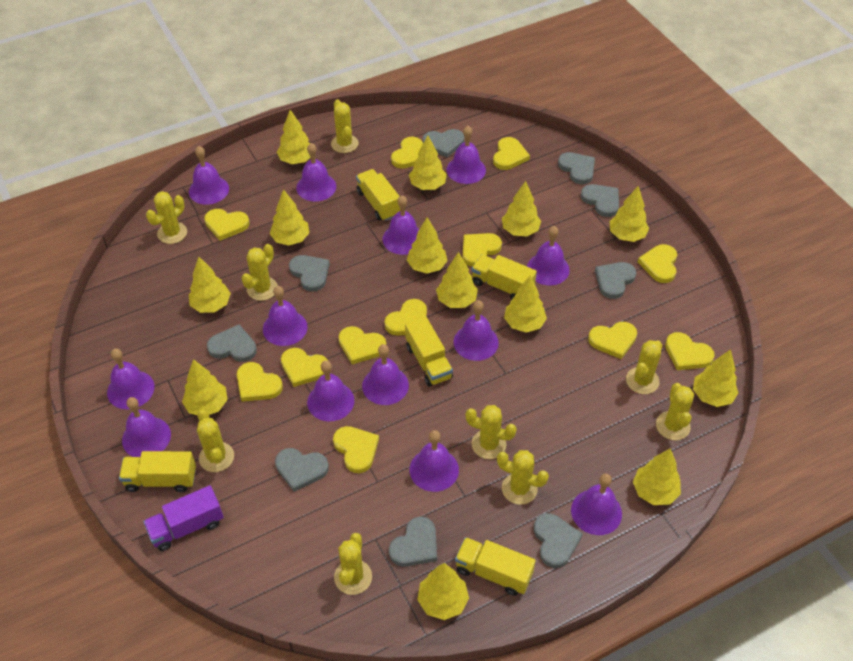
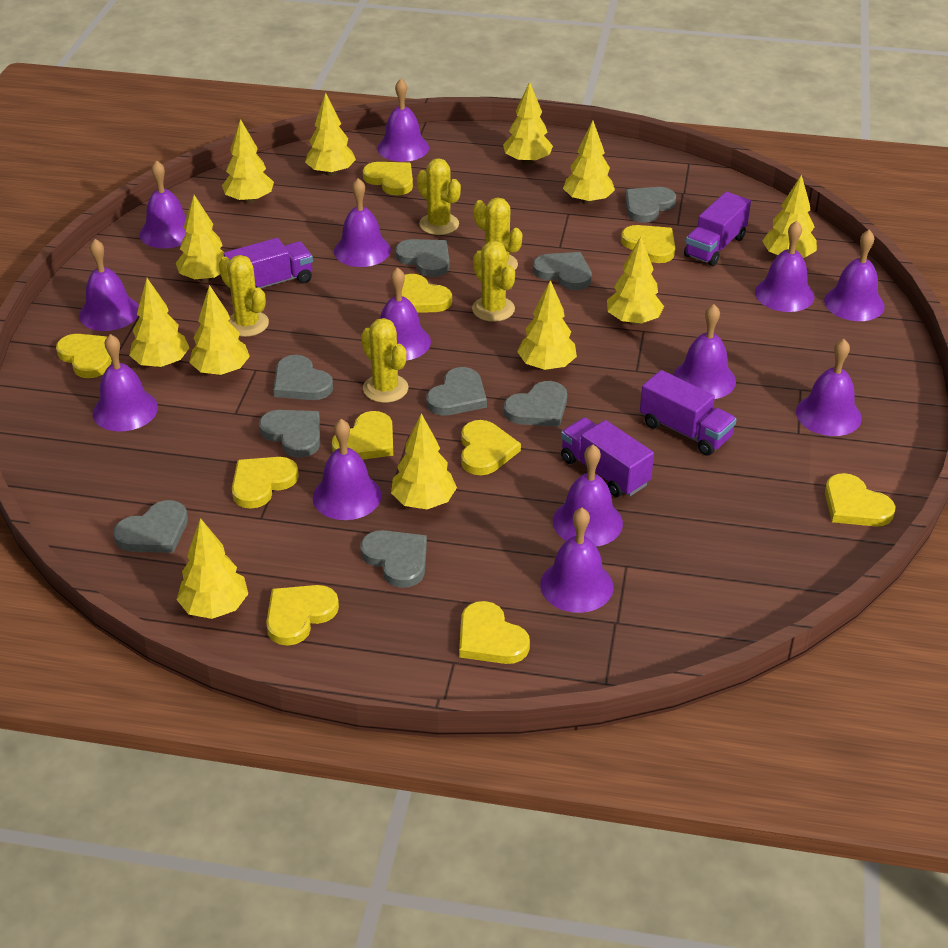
purple truck: 1 -> 4
yellow cactus: 9 -> 5
yellow heart: 12 -> 10
yellow tree: 13 -> 12
yellow truck: 5 -> 0

